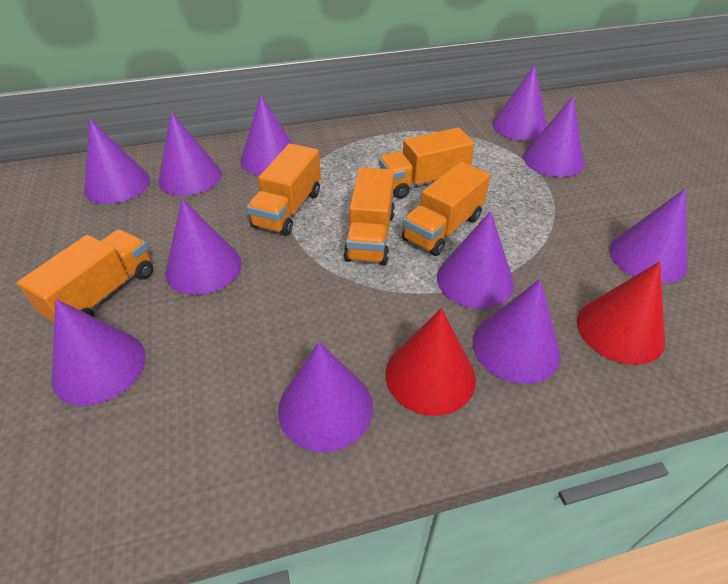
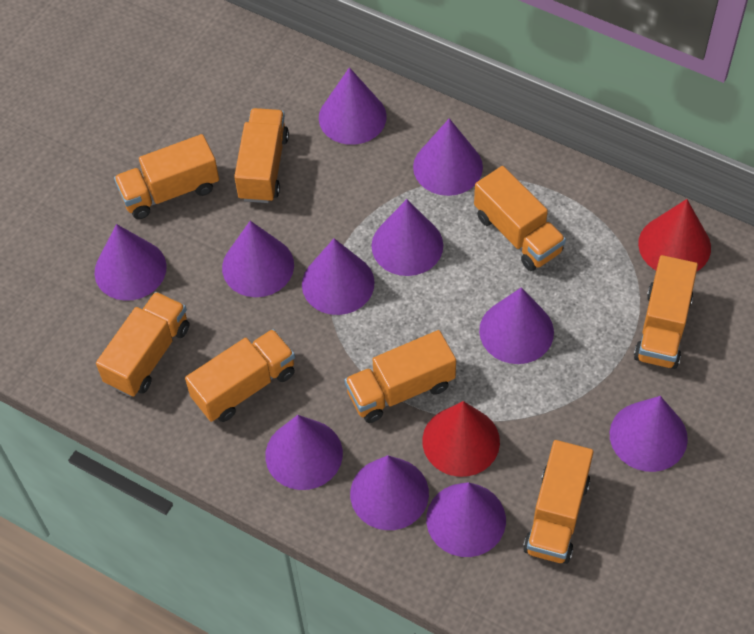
orange truck: 5 -> 8

